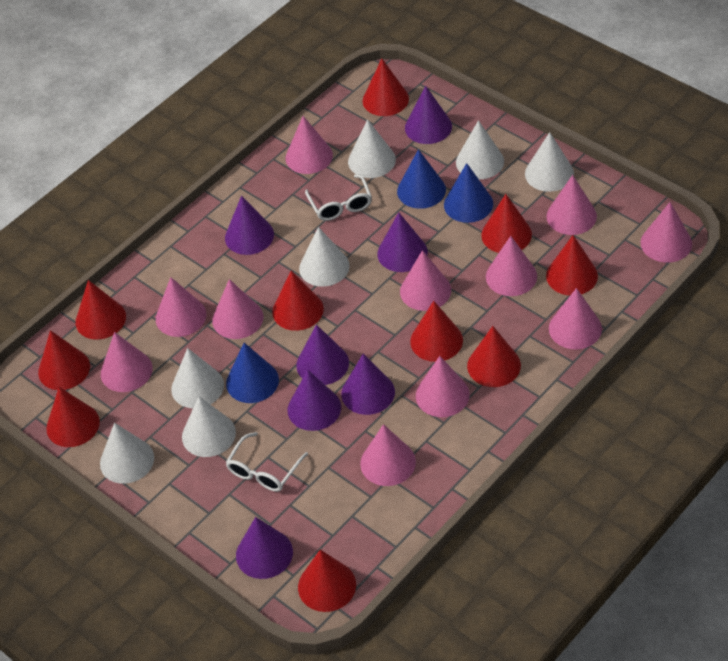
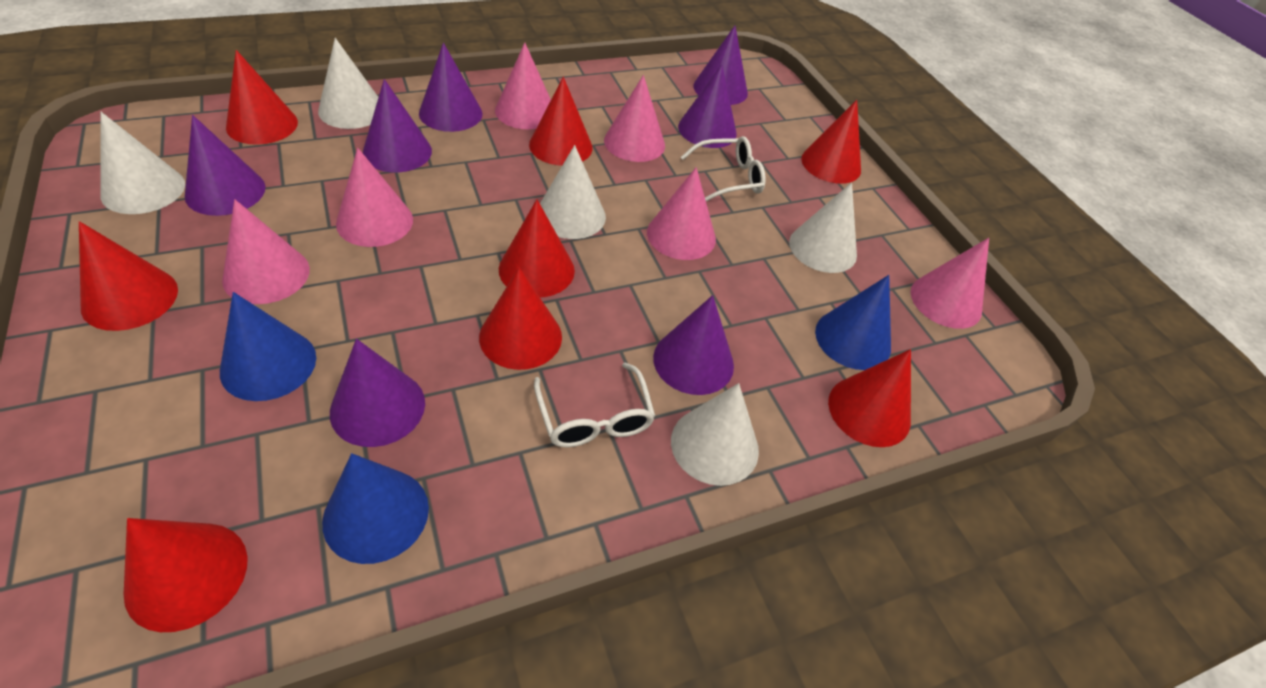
pink cone: 11 -> 6
red cone: 10 -> 8
white cone: 7 -> 5

